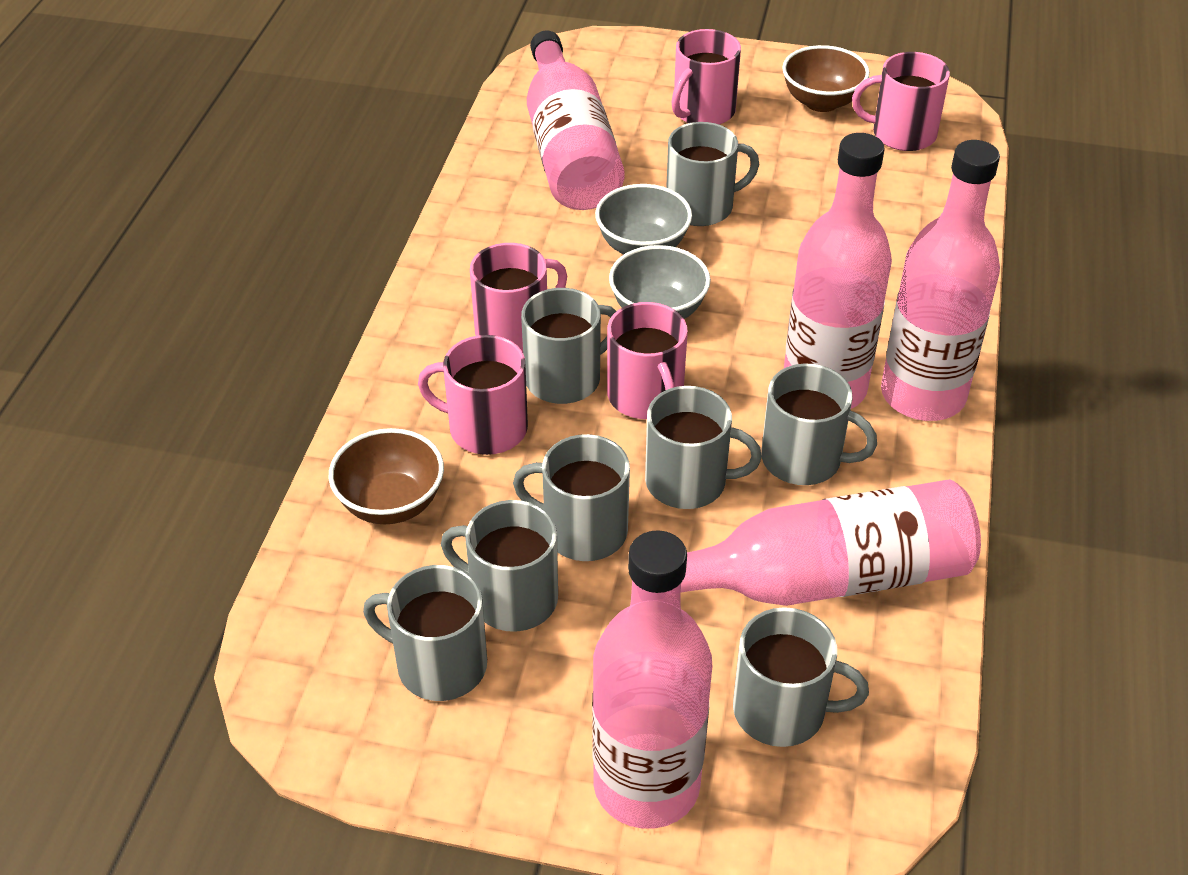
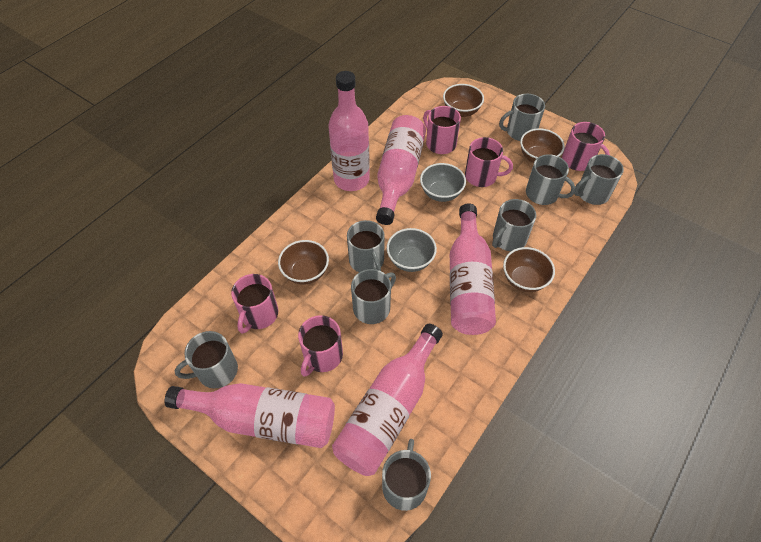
brown bowl: 2 -> 4

